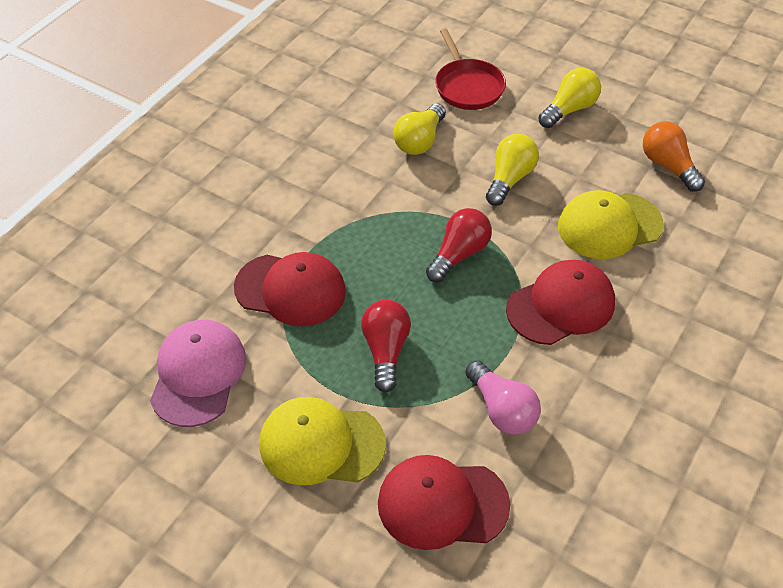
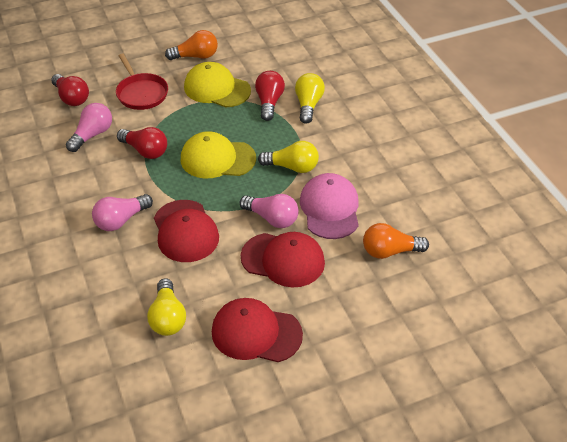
orange light bulb: 1 -> 2
pink light bulb: 1 -> 3
red light bulb: 2 -> 3

